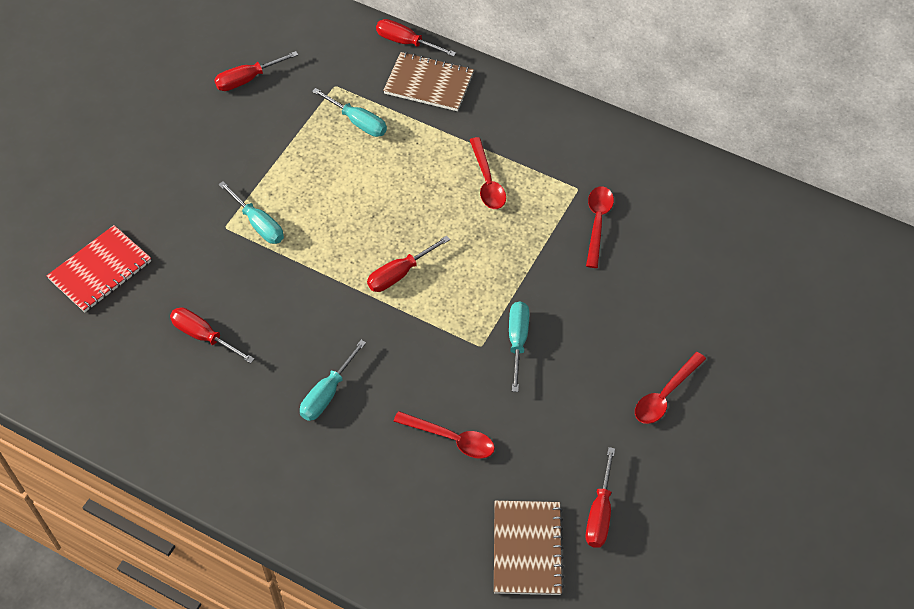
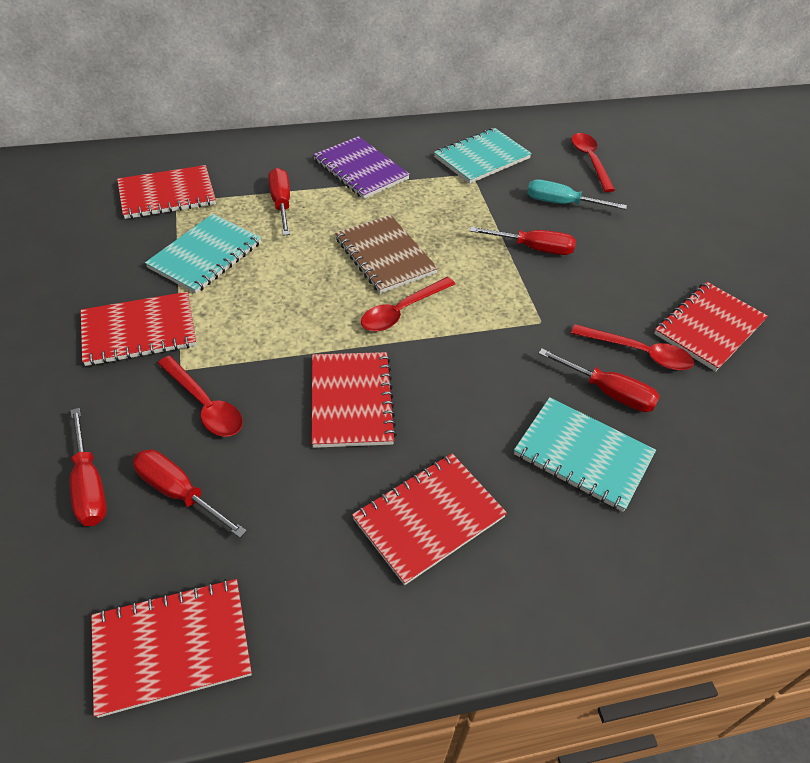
brown notebook: 2 -> 1
purple notebook: 0 -> 1
red notebook: 1 -> 6
turquoise notebook: 0 -> 3
turquoise screwdriver: 4 -> 1

